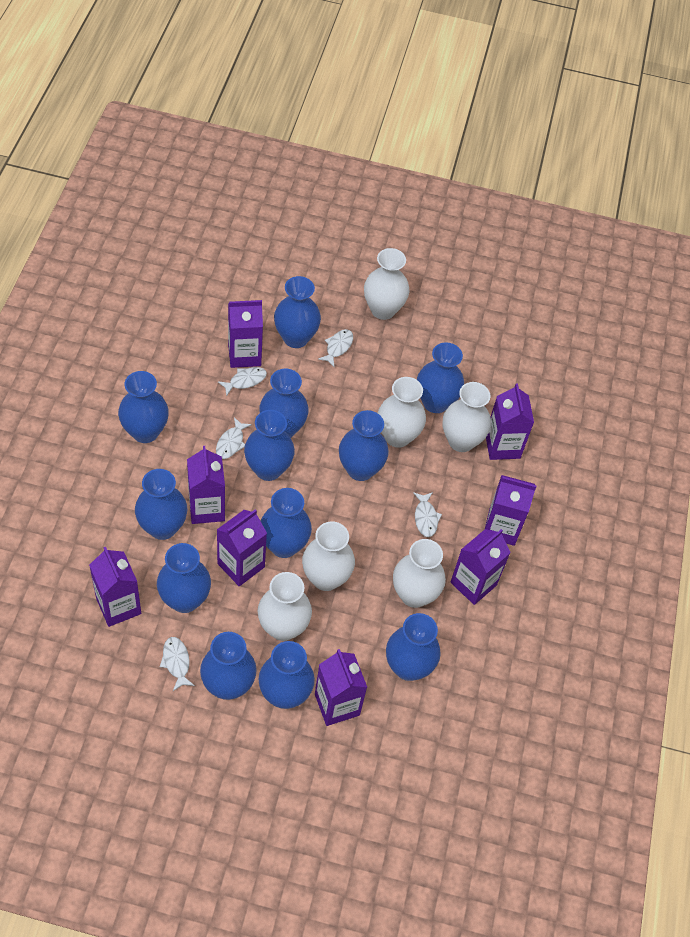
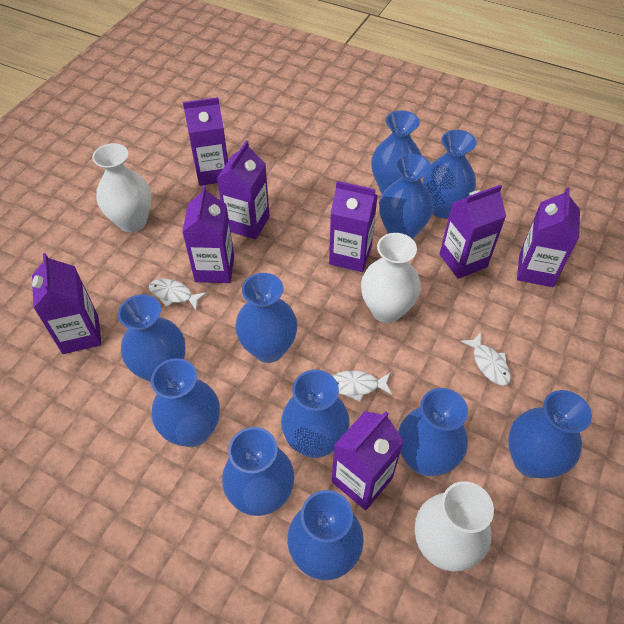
blue vase: 12 -> 11
white fish: 5 -> 3
white vase: 6 -> 3

